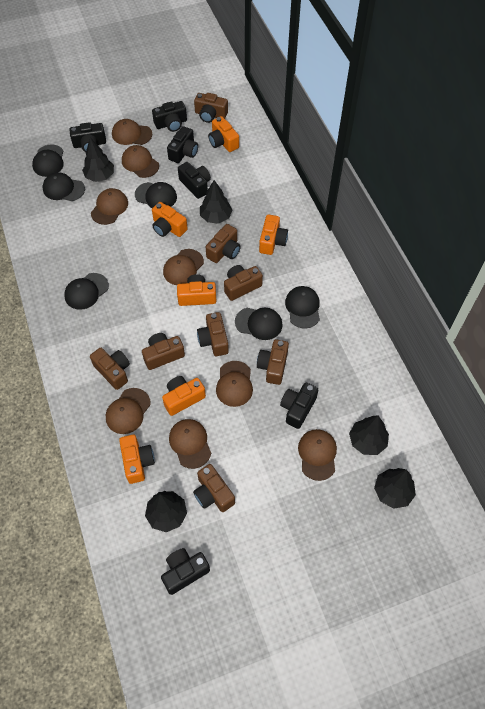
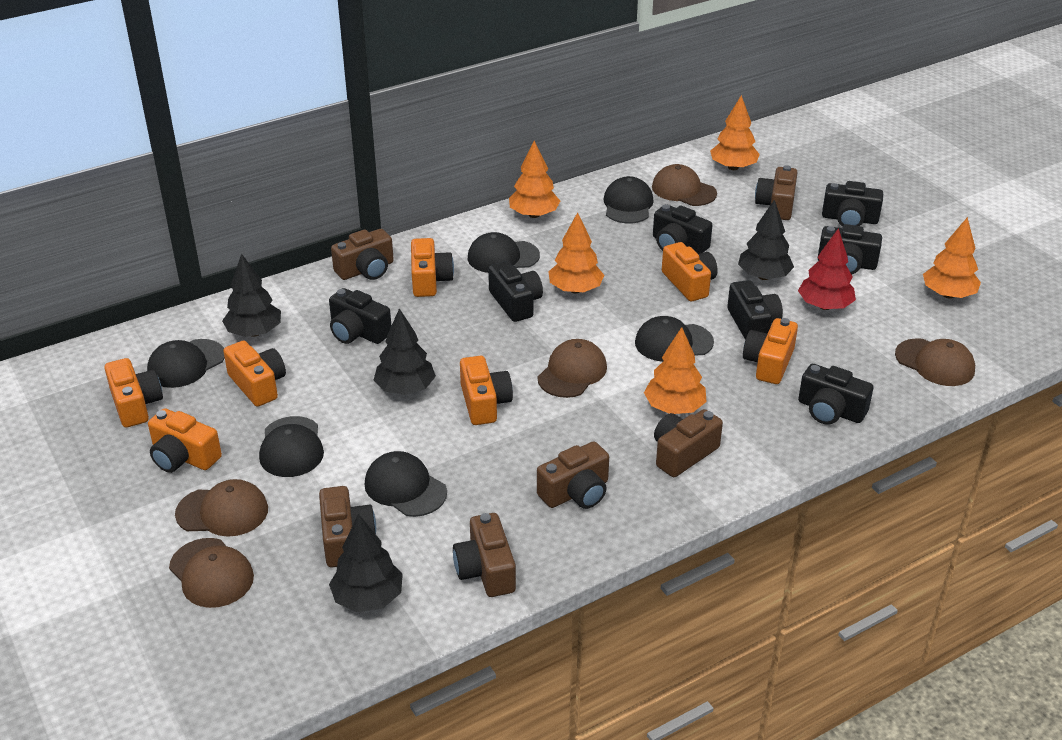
black camera: 6 -> 7
black tree: 5 -> 4
brown camera: 8 -> 6
brown cap: 8 -> 5
orange camera: 6 -> 7
orange tree: 0 -> 5
red tree: 0 -> 1

